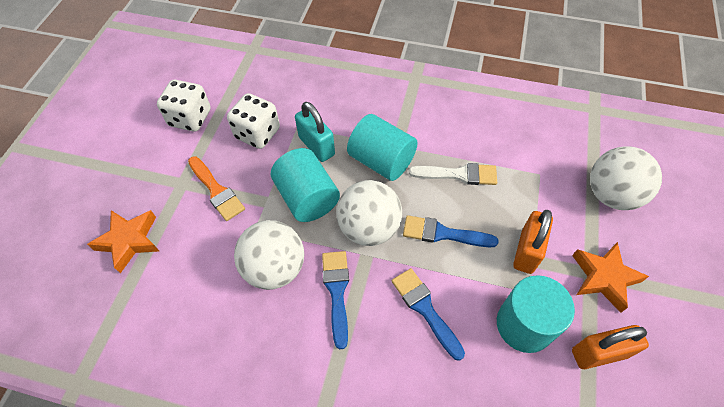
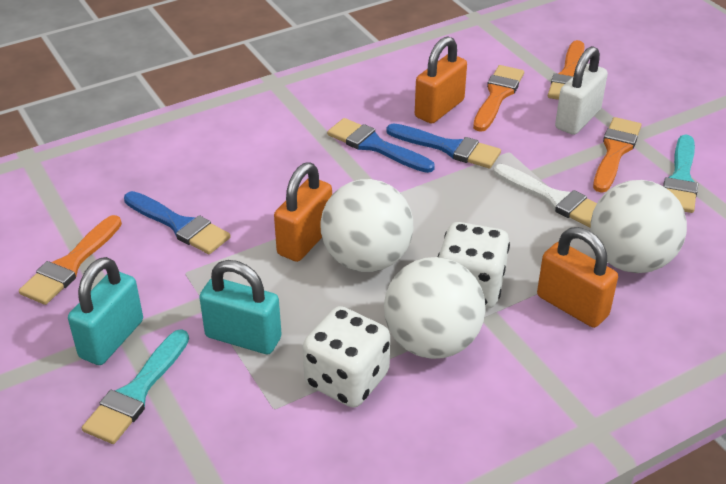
orange brush: 1 -> 4
orange padlock: 2 -> 3
orange star: 2 -> 0
turquoise brush: 0 -> 2
turquoise cylinder: 3 -> 0
turquoise padlock: 1 -> 2
white padlock: 0 -> 1

